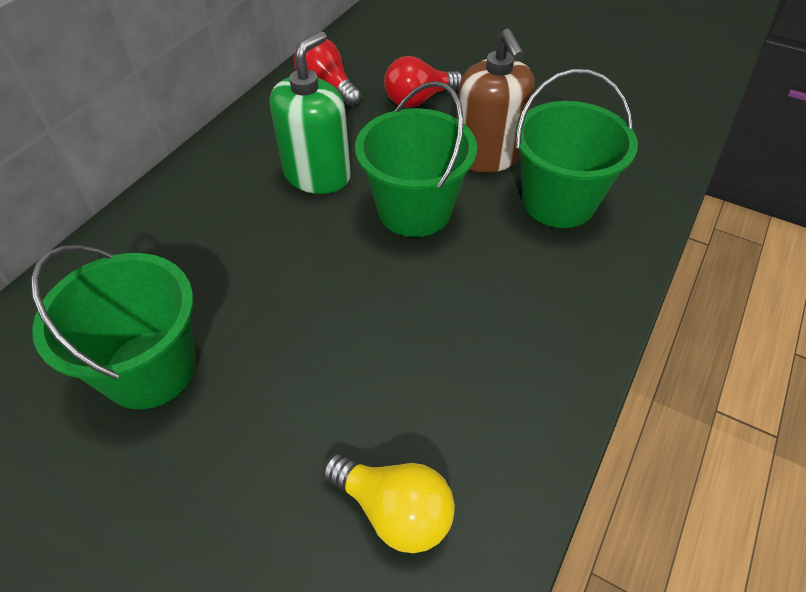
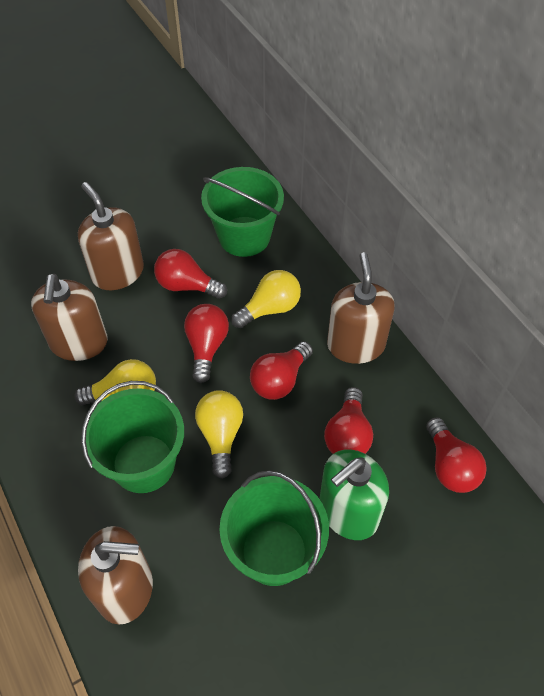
brown soap dispenser: 1 -> 4
red light bulb: 2 -> 5
yellow light bulb: 1 -> 3

